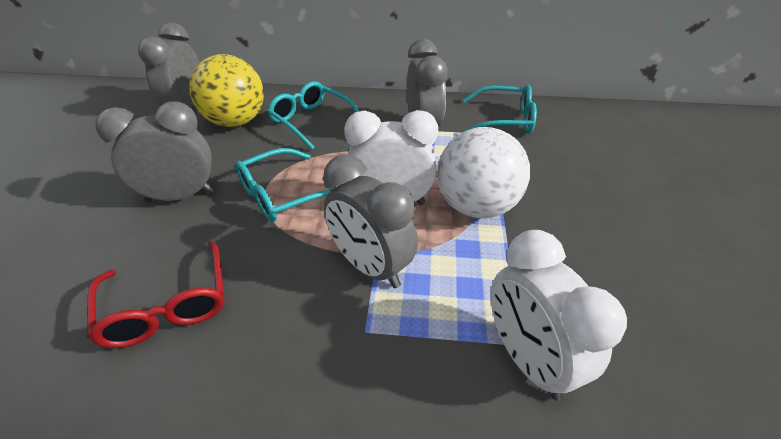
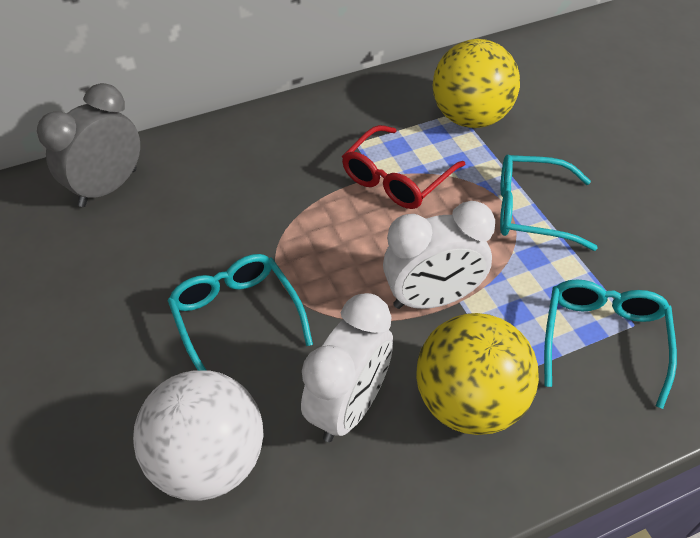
grey clock: 4 -> 1
yellow ball: 1 -> 2

